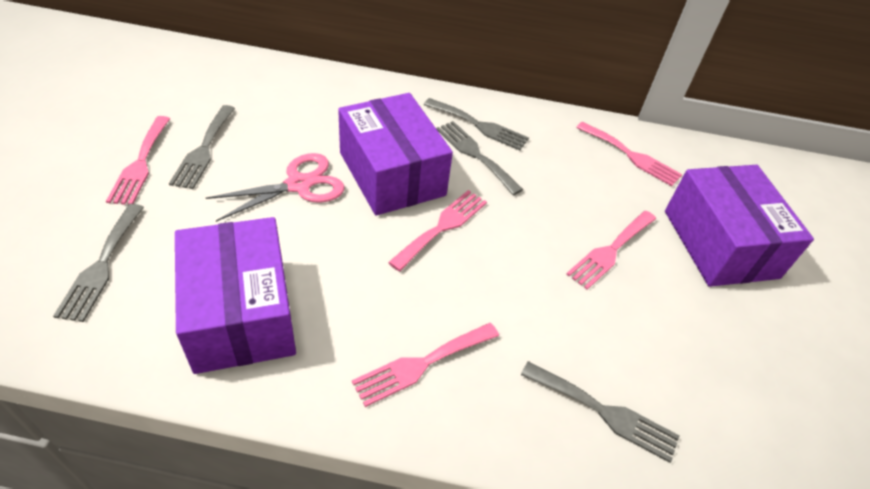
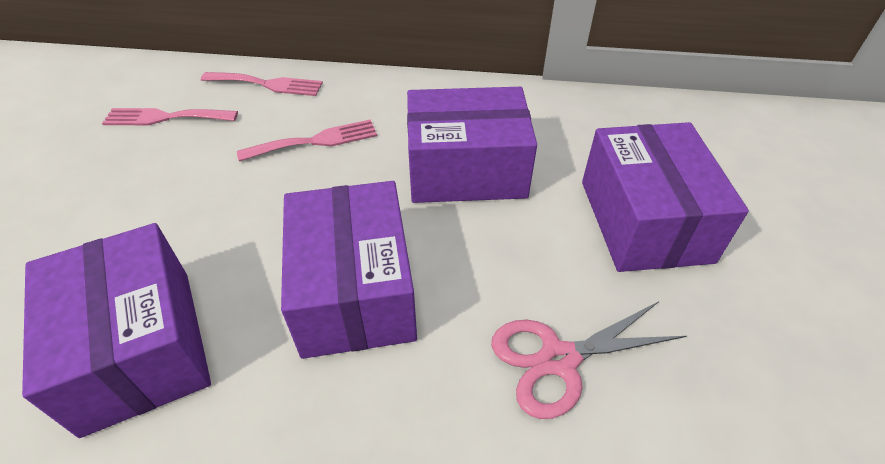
grey fork: 5 -> 0
pink fork: 5 -> 3
purple box: 3 -> 4

